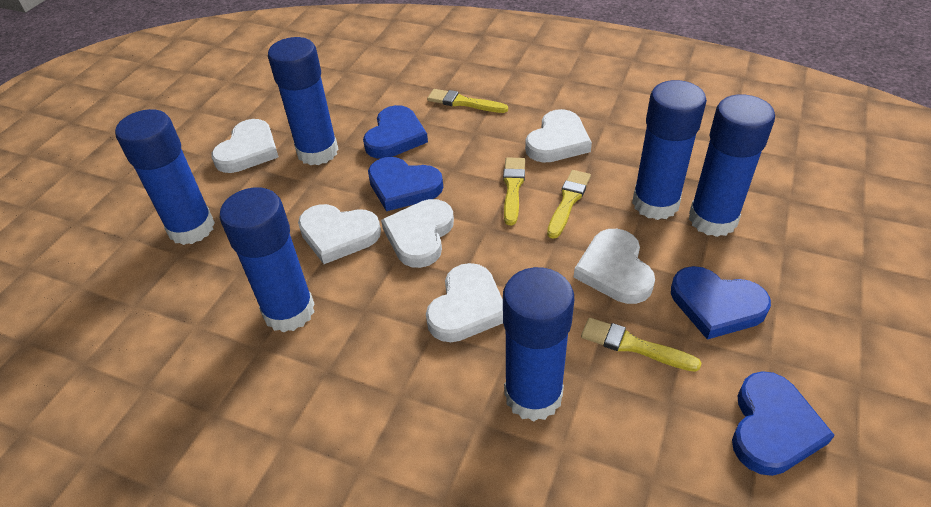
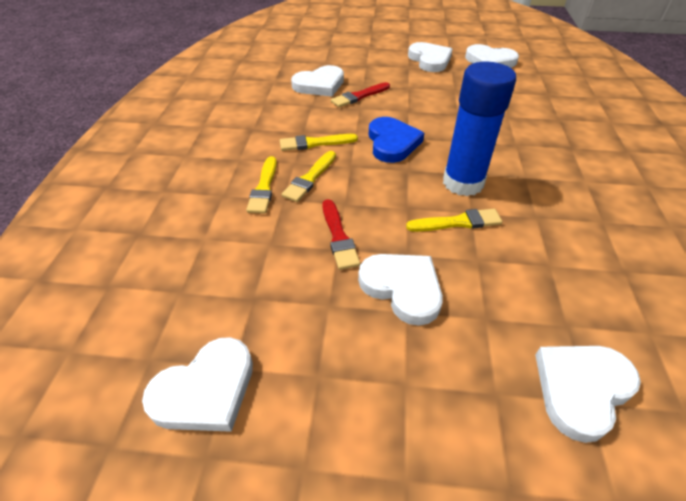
blue glue stick: 6 -> 1
blue heart: 4 -> 1
red brush: 0 -> 2

